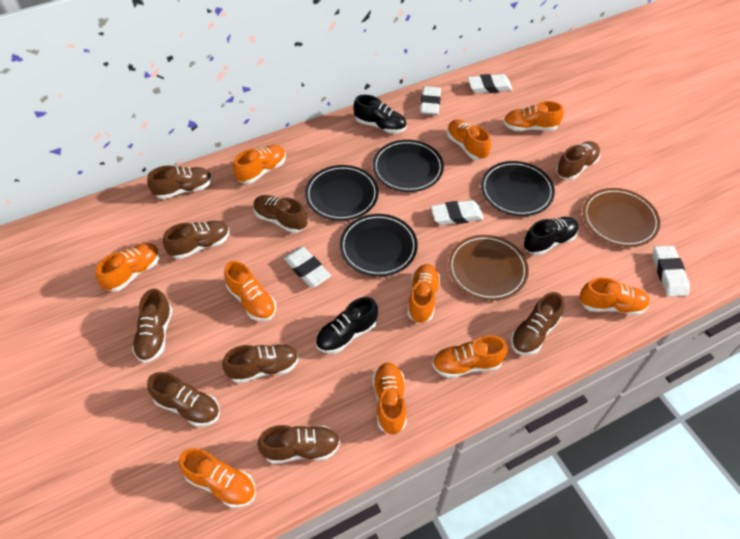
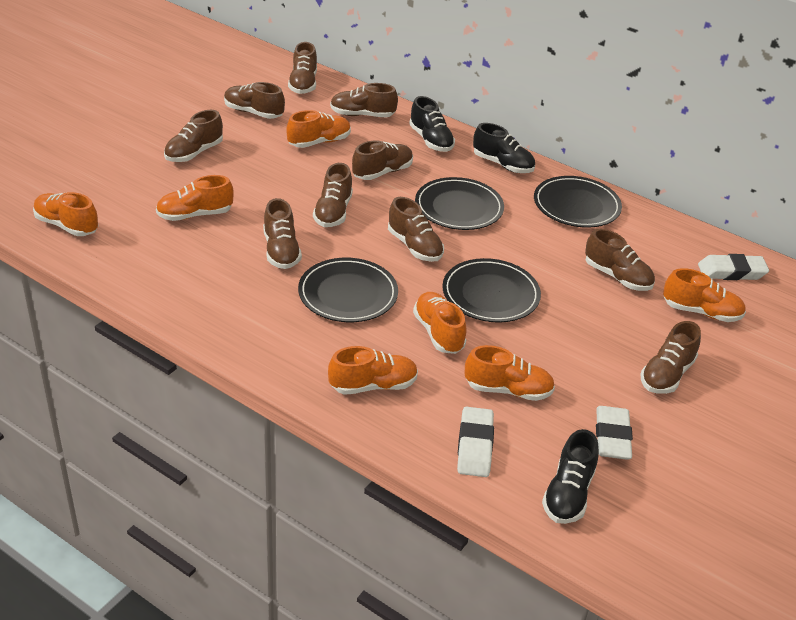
brown plate: 2 -> 0
brown shoe: 9 -> 10
orange shoe: 10 -> 7
white eraser: 5 -> 3

